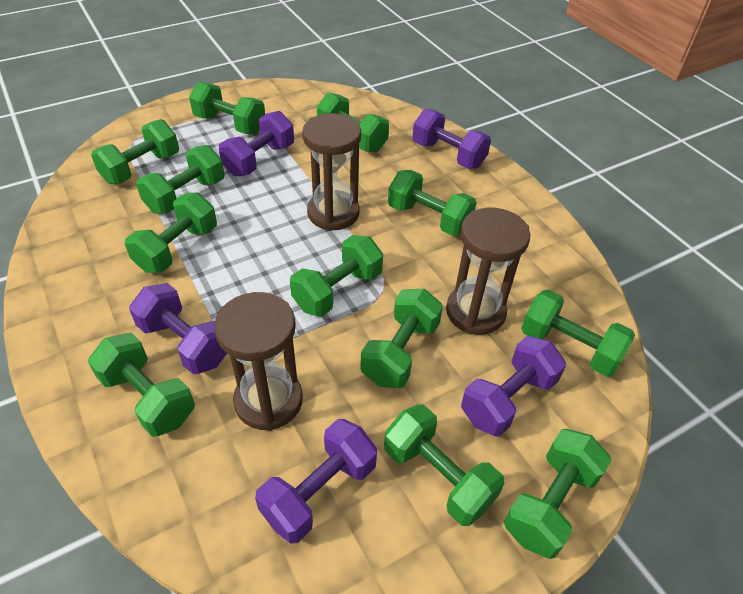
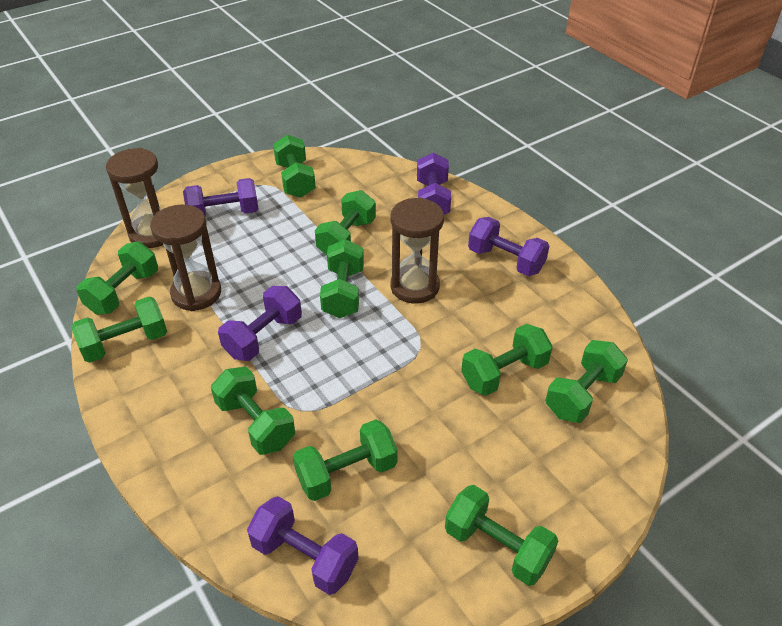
green dumbbell: 12 -> 10

